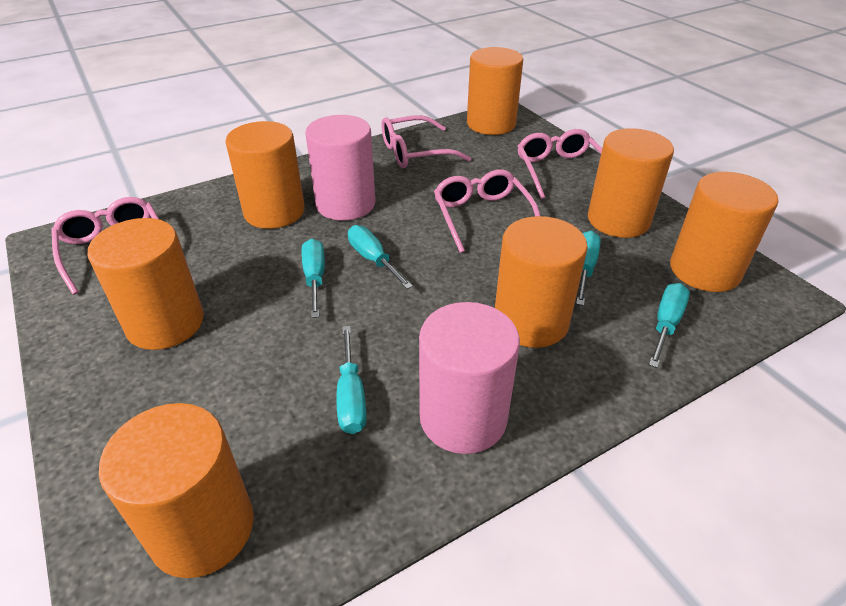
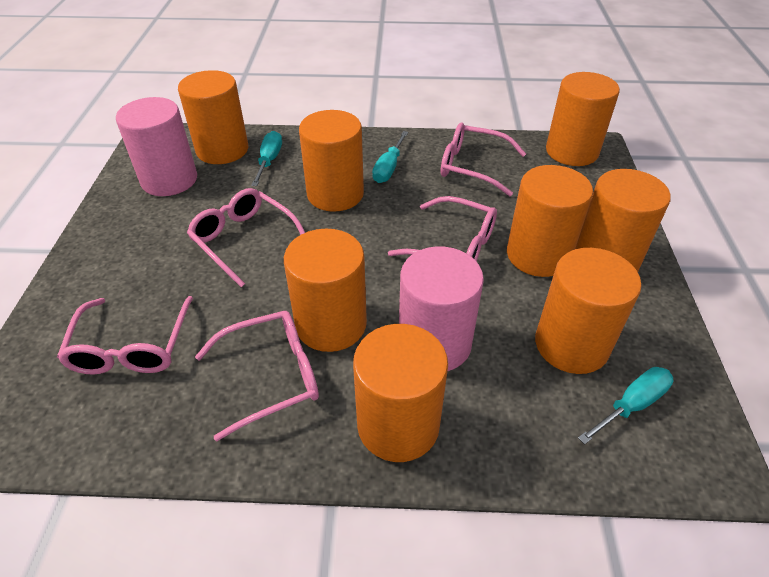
orange cylinder: 7 -> 8
pink glasses: 4 -> 5
turquoise screwdriver: 5 -> 3

